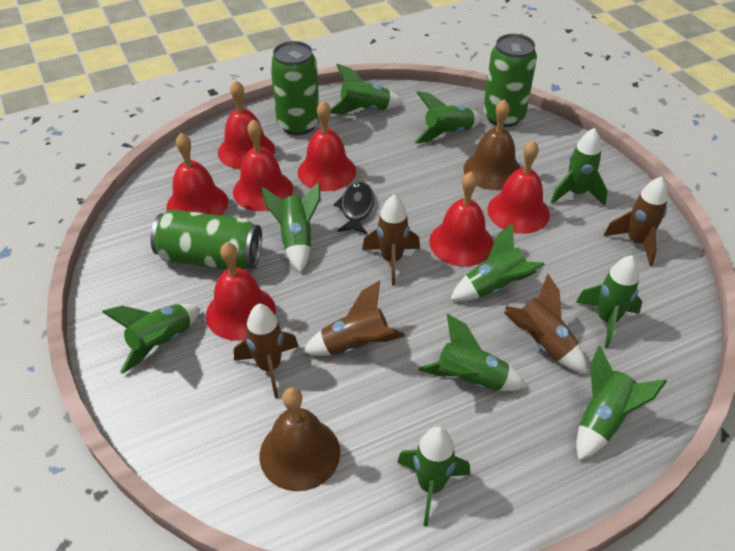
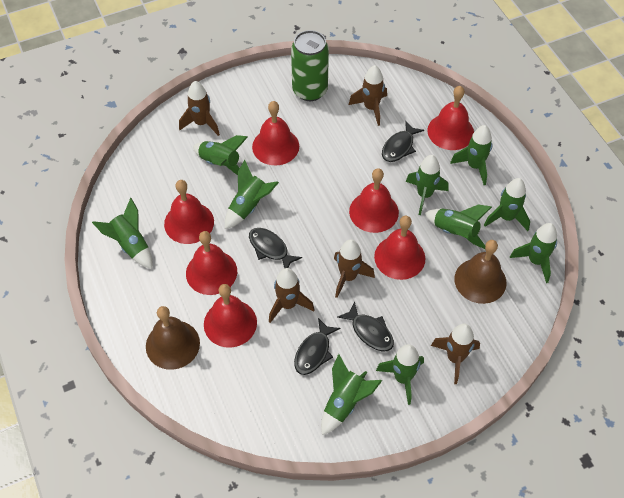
black fish: 1 -> 4
green can: 3 -> 1

